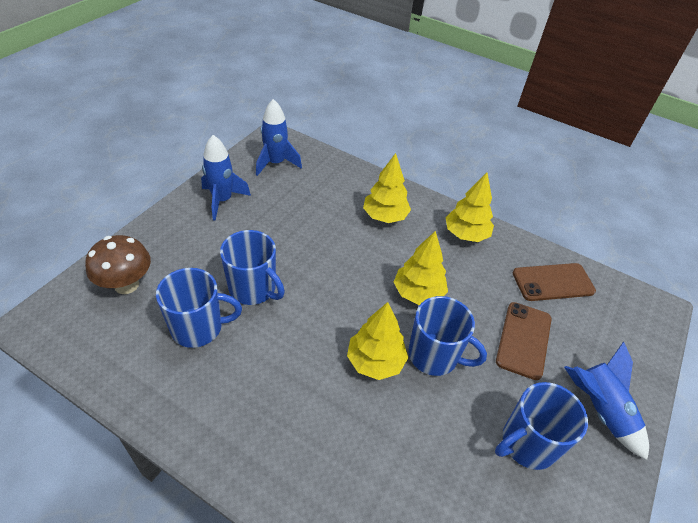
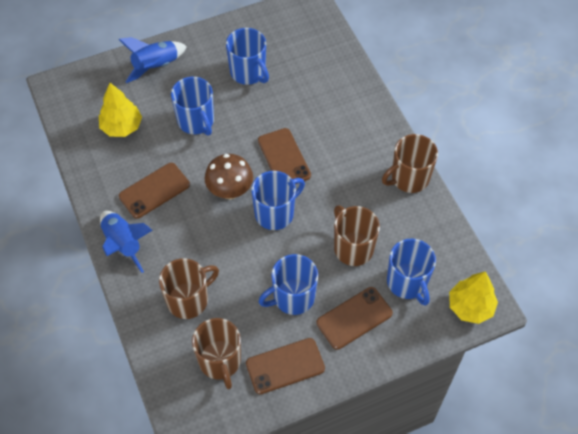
blue mug: 4 -> 5
blue rocket: 3 -> 2
brown mug: 0 -> 4
brown phone: 2 -> 4
yellow tree: 4 -> 2

